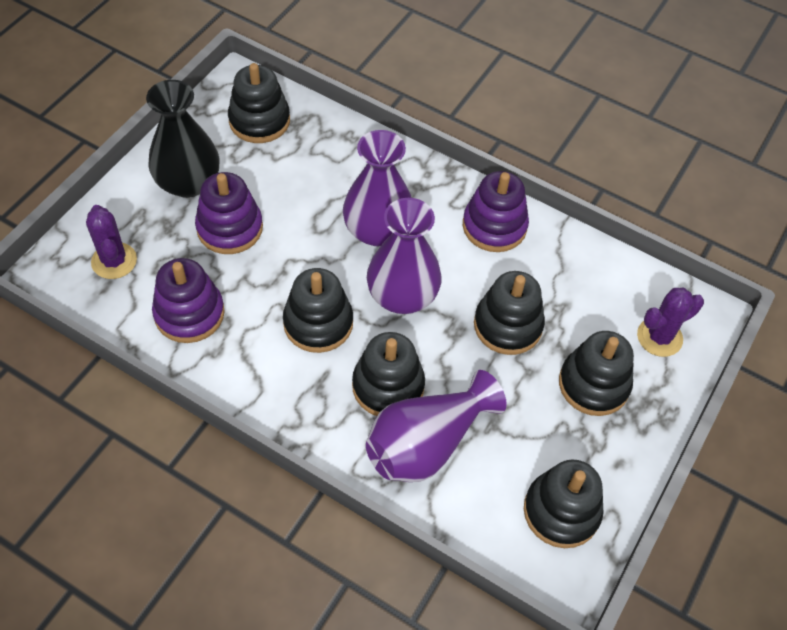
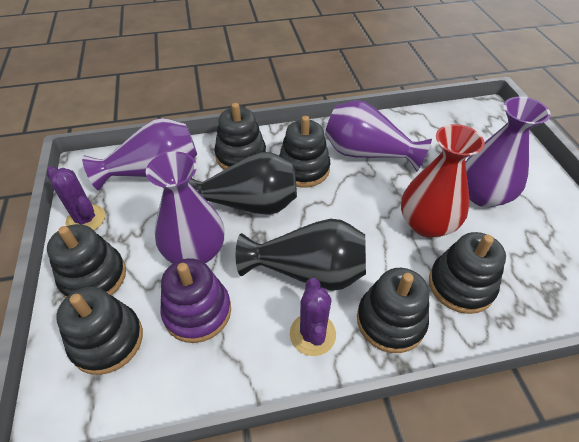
black vase: 1 -> 2
purple stacking toy: 3 -> 1
purple vase: 3 -> 4
red vase: 0 -> 1

